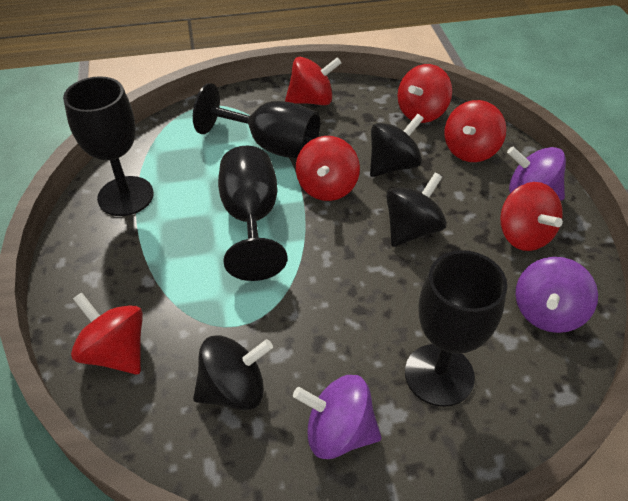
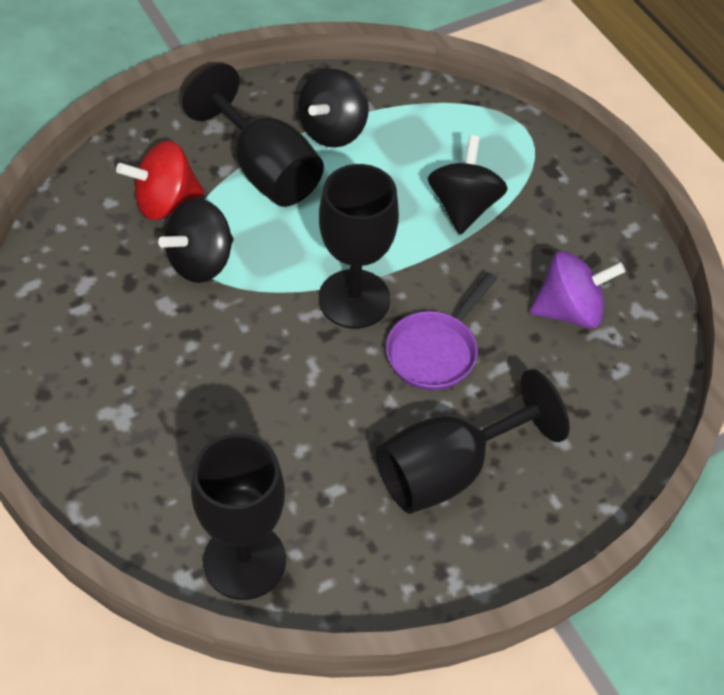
purple pan: 0 -> 1
purple spinning top: 3 -> 1
red spinning top: 6 -> 1

